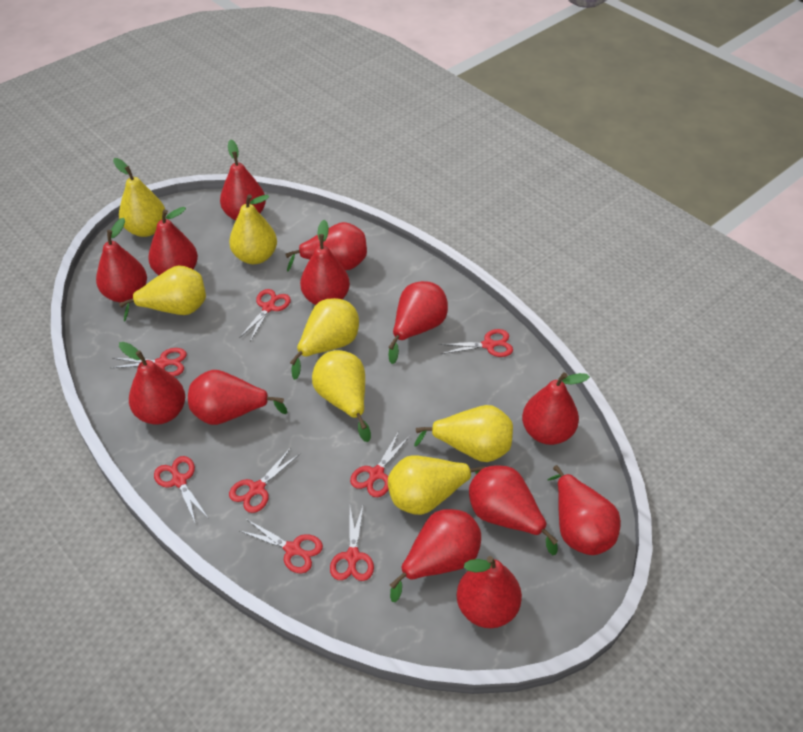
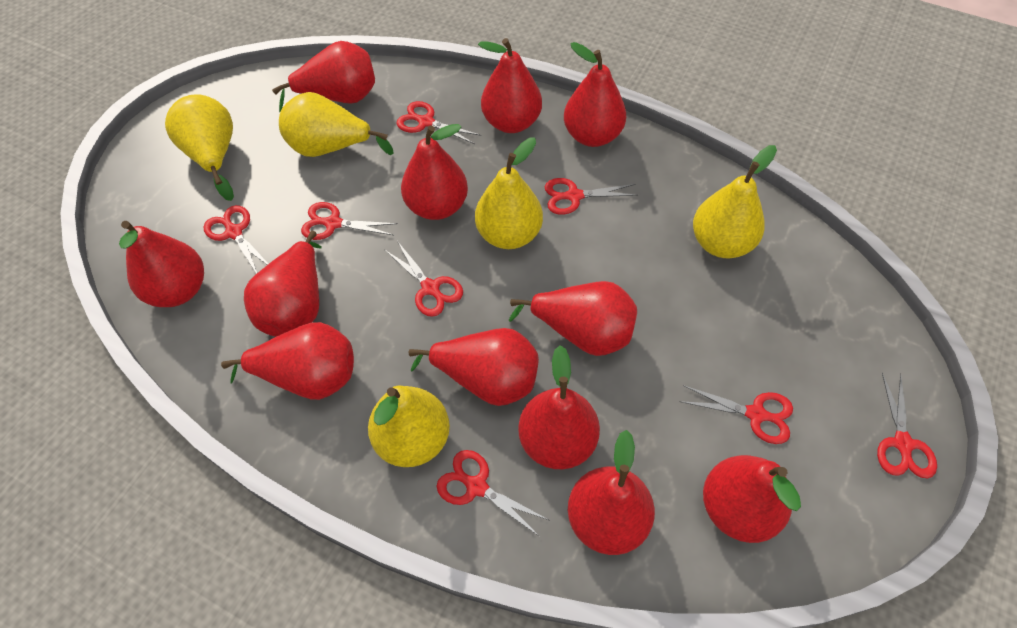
red pear: 13 -> 12
yellow pear: 7 -> 5

